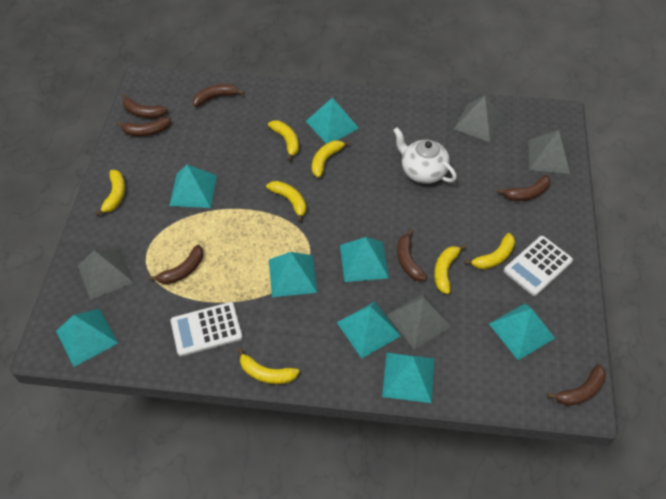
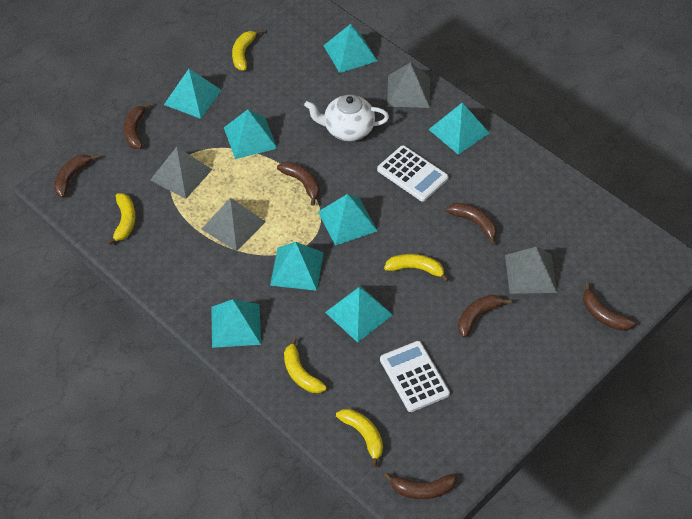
yellow banana: 7 -> 5

